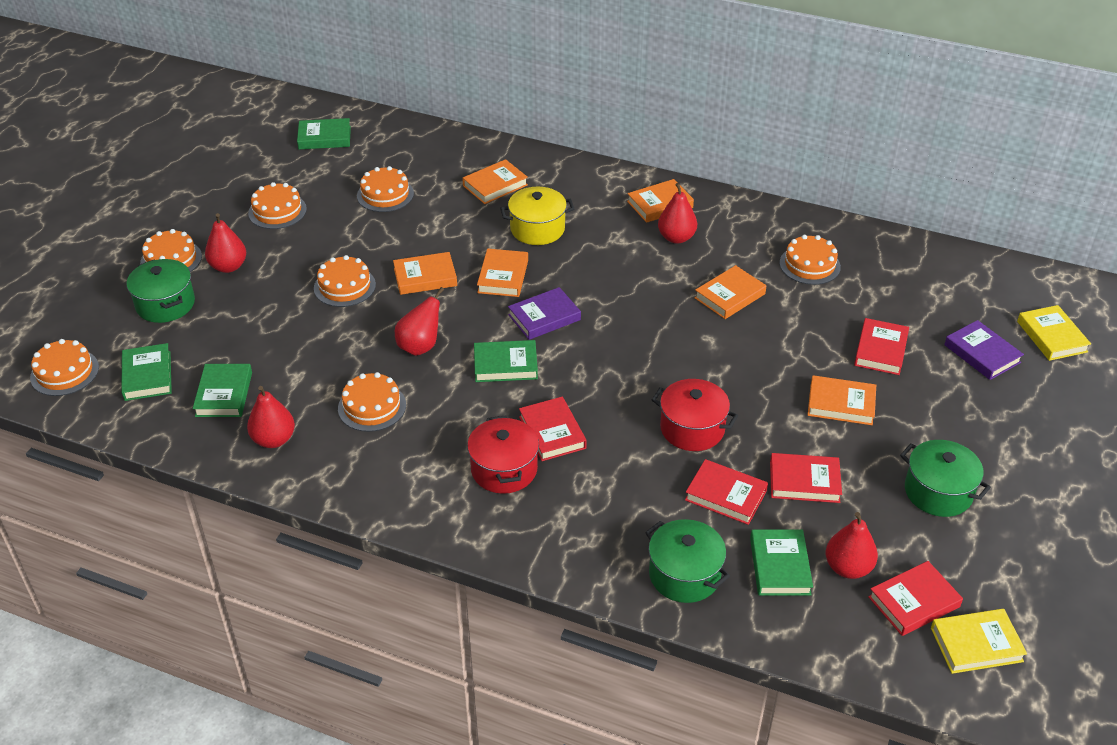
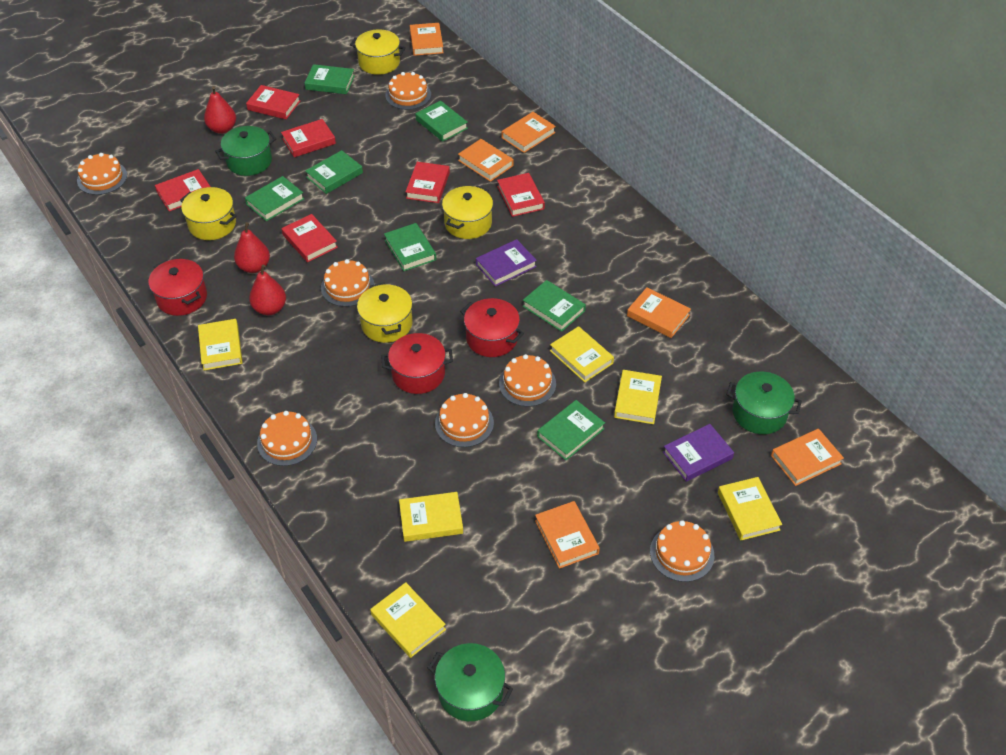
green book: 5 -> 7
red book: 5 -> 6
red pear: 5 -> 3
red pot: 2 -> 3
yellow book: 2 -> 6
yellow pot: 1 -> 4

